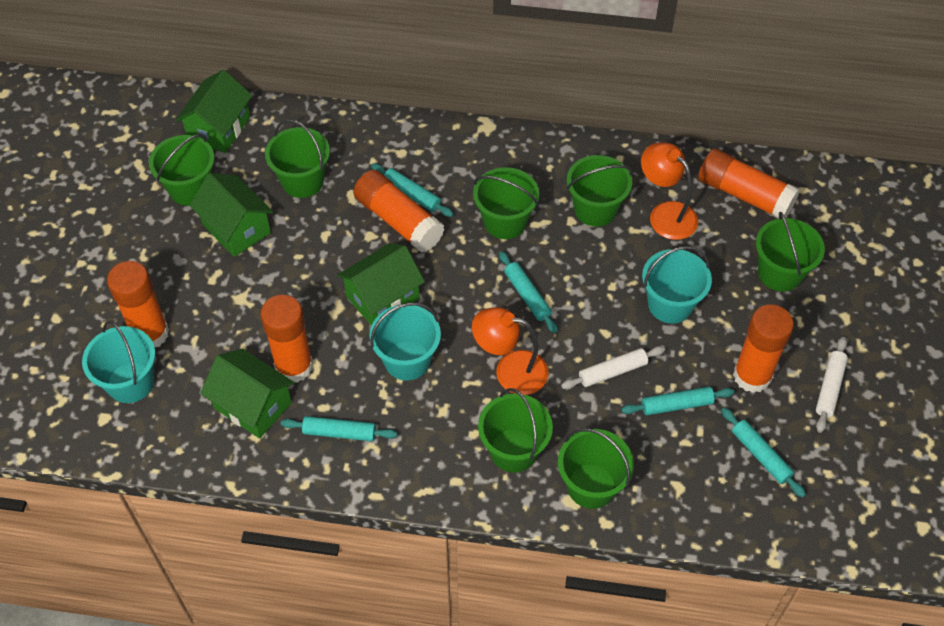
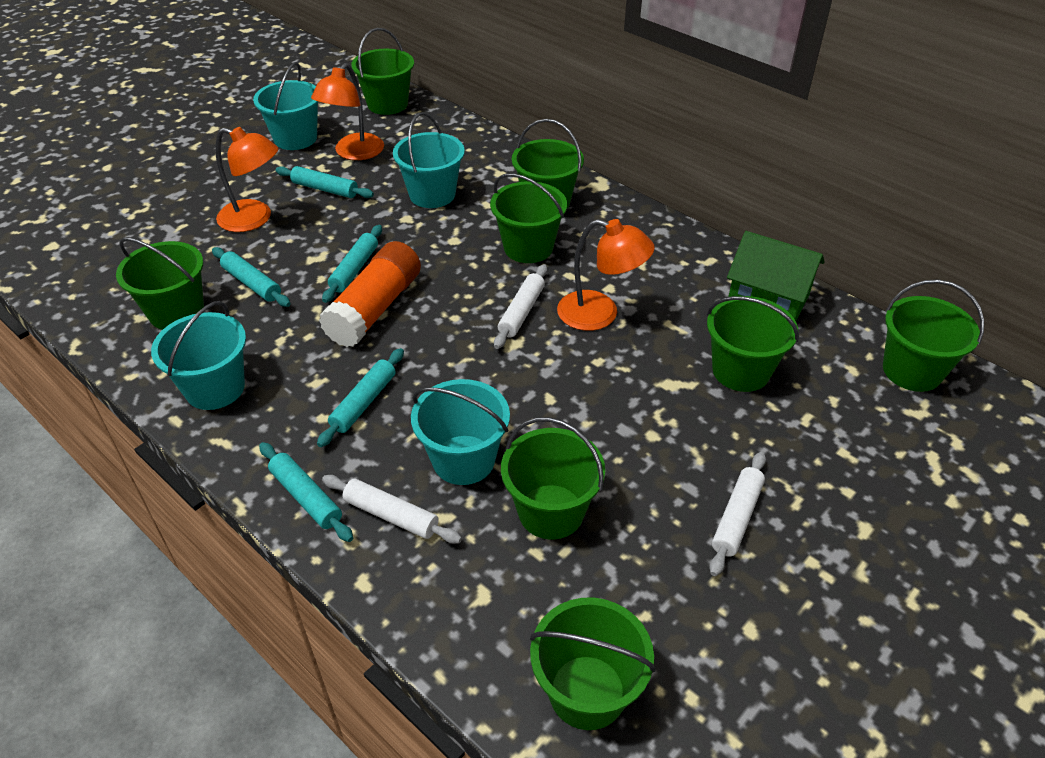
green bucket: 7 -> 8
green house: 4 -> 1
orange glue stick: 5 -> 1
orange lamp: 2 -> 3
turquoise bucket: 3 -> 4
white rolling pin: 2 -> 3

